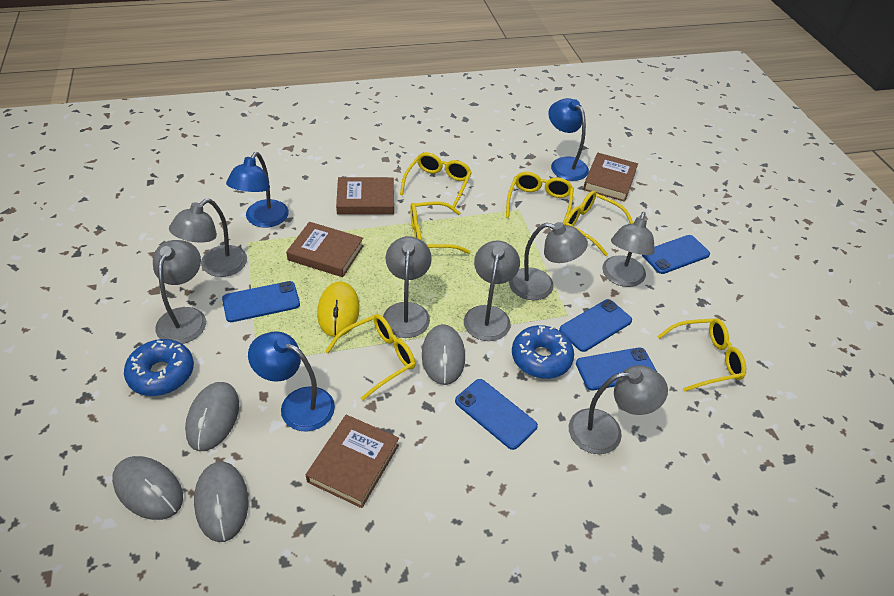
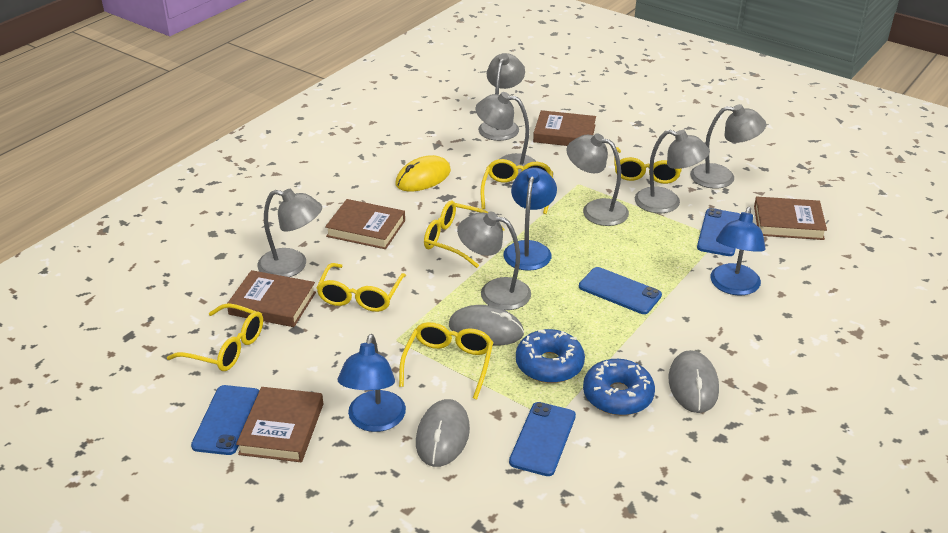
blue phone: 5 -> 4
brown book: 4 -> 5
grey mouse: 4 -> 3

